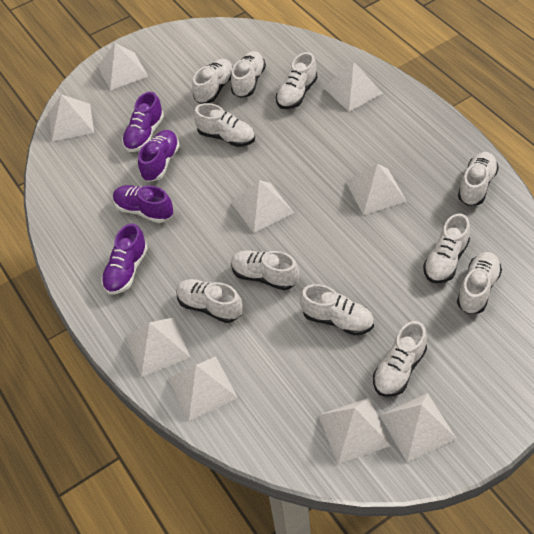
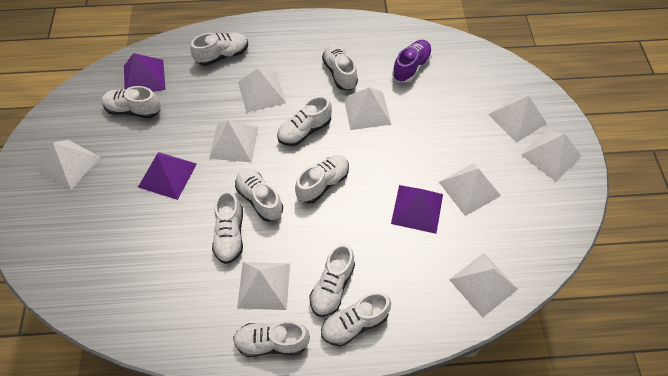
purple pyramid: 0 -> 3
purple shoe: 4 -> 1
white shoe: 11 -> 10

